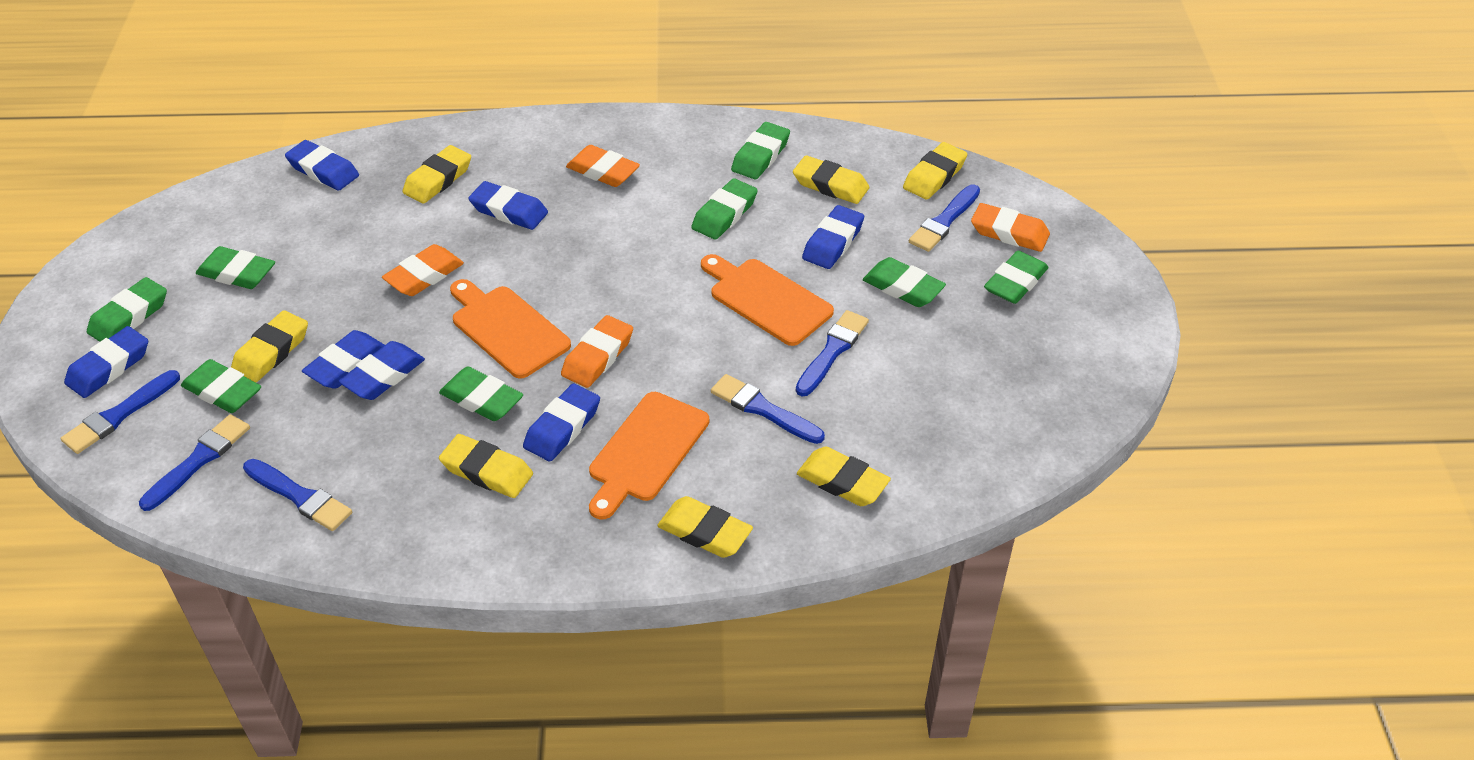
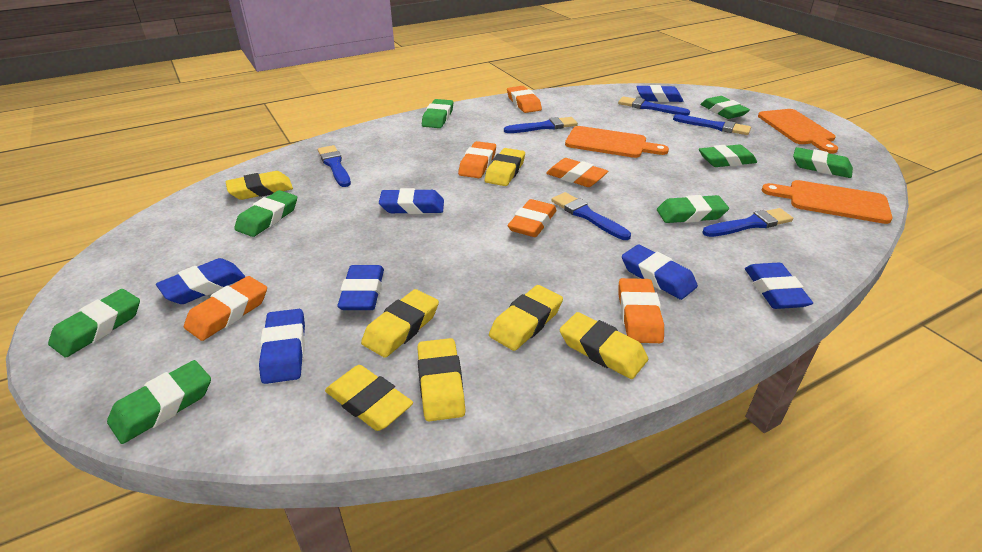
orange eraser: 4 -> 6

